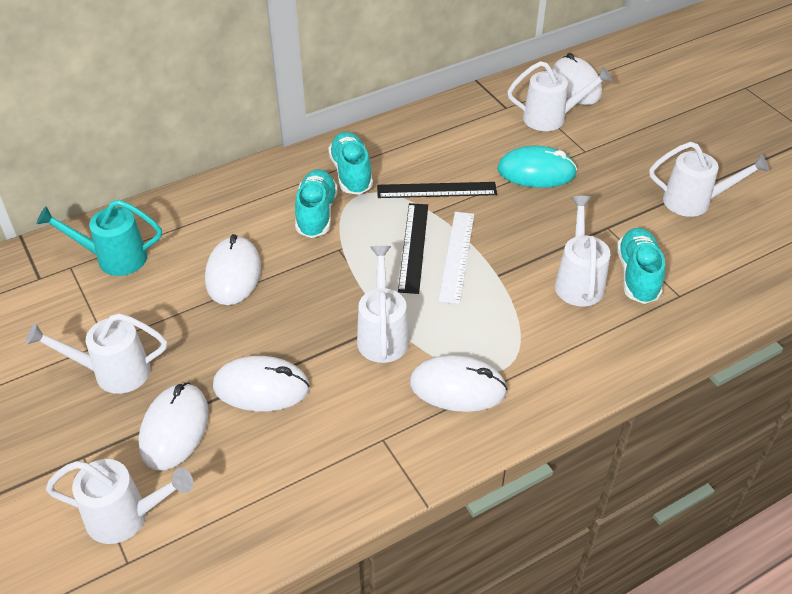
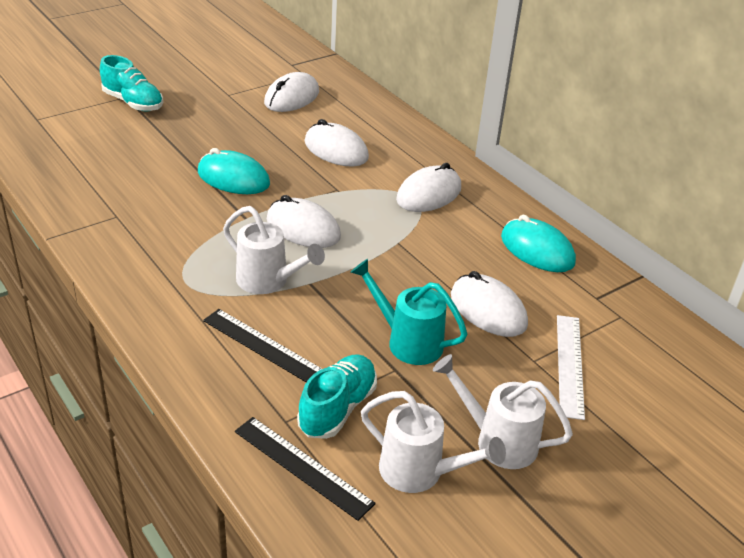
turquoise mouse: 1 -> 2
turquoise shoe: 3 -> 2
white watering can: 6 -> 3

